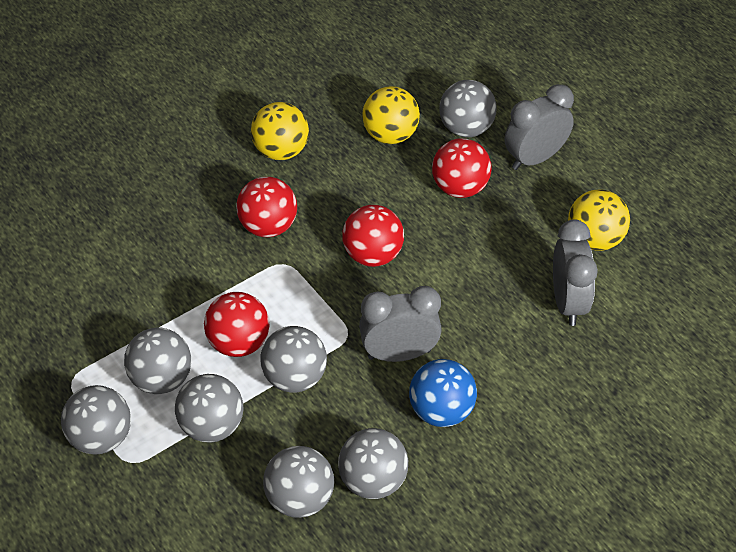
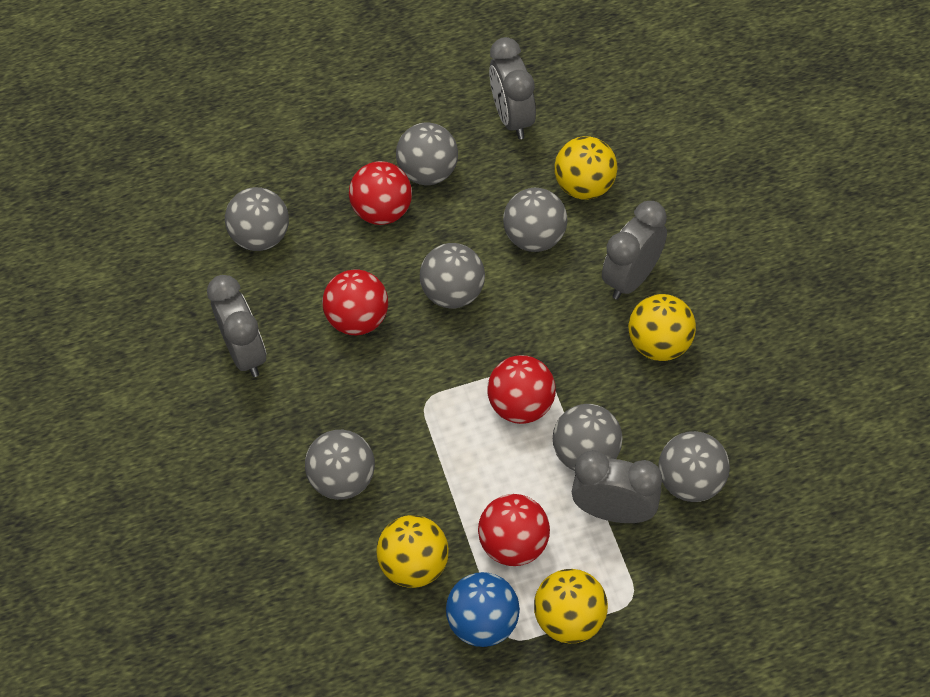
grey clock: 3 -> 4
yellow ball: 3 -> 4

